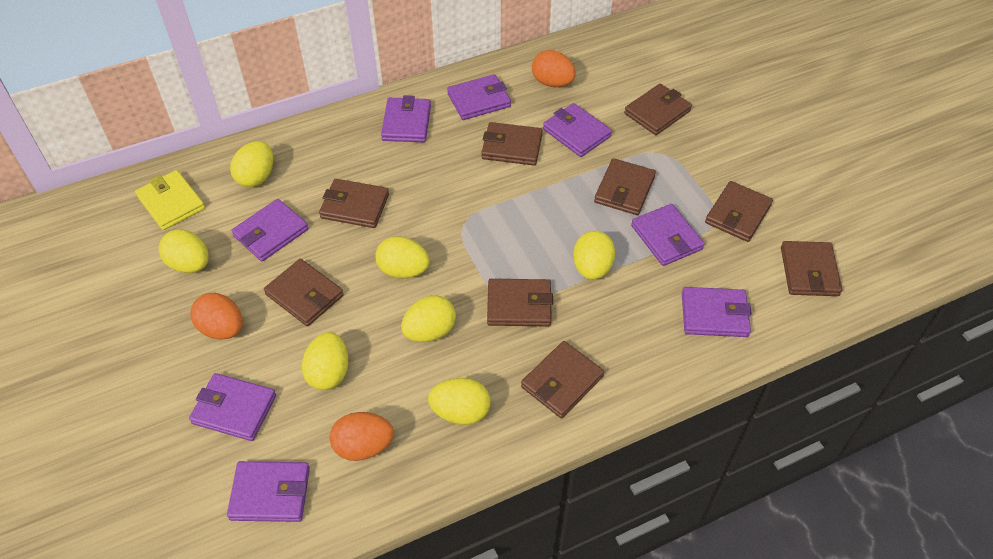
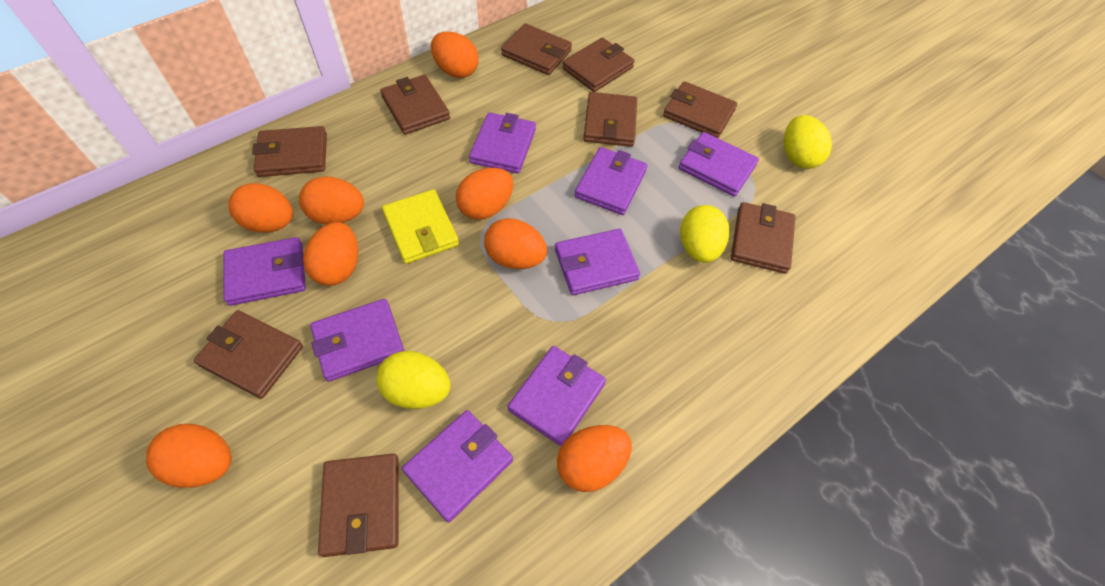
orange egg: 3 -> 8
yellow egg: 7 -> 3

